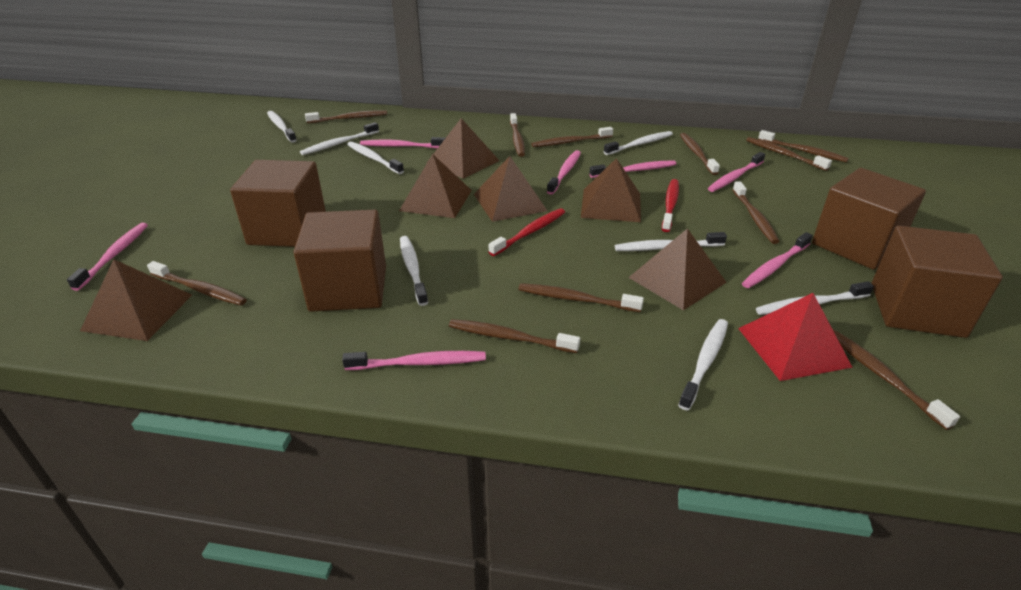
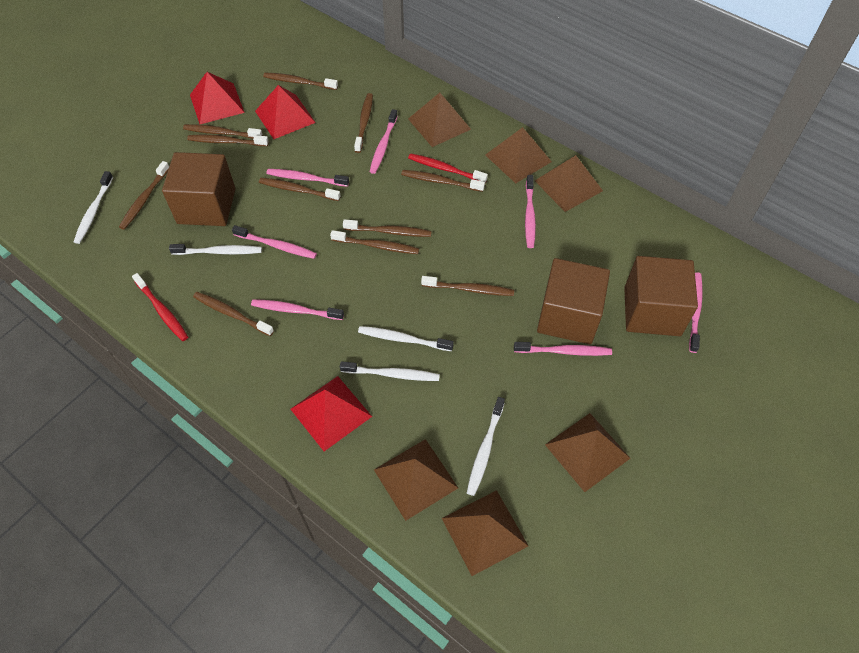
brown cube: 4 -> 3
red pyramid: 1 -> 3
white toothbrush: 8 -> 5

